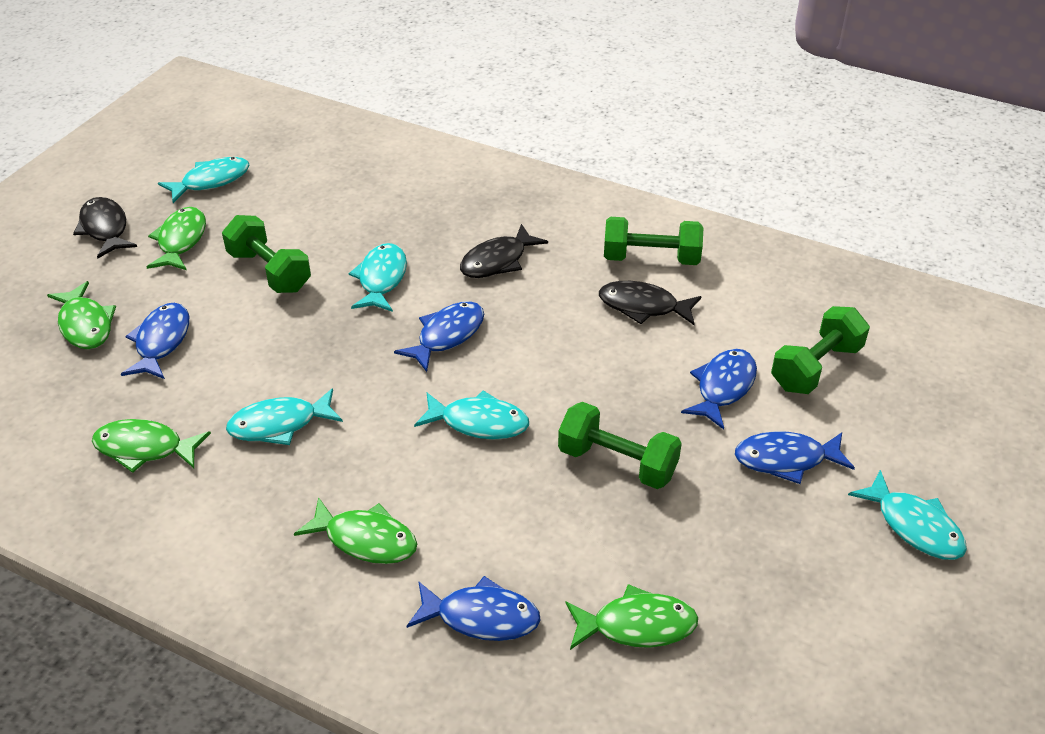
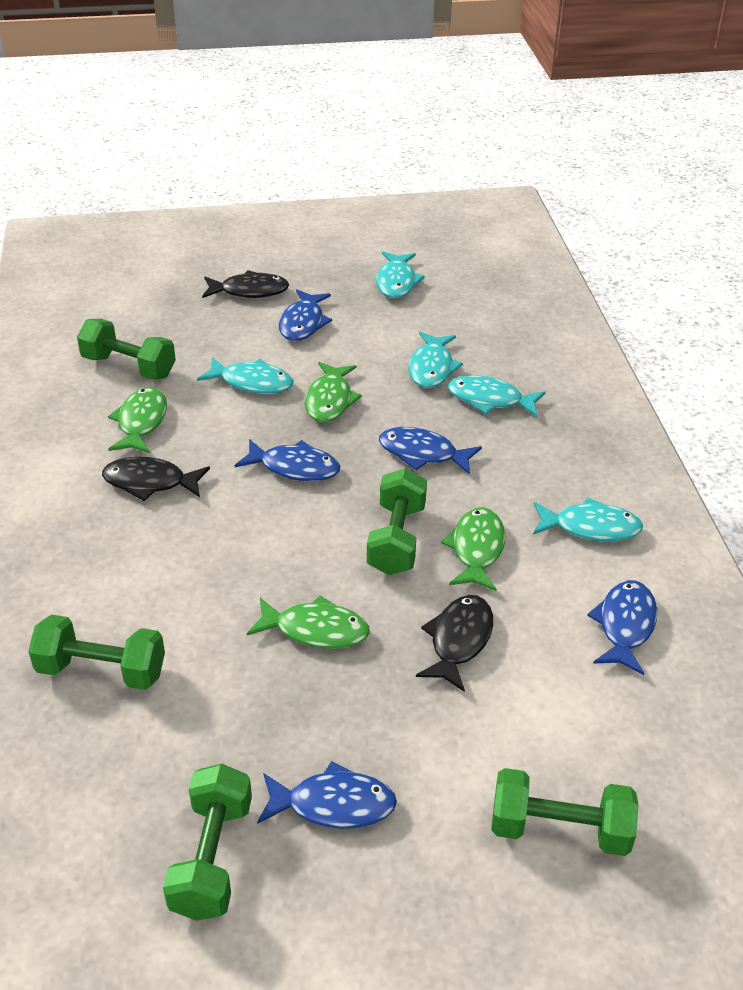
green dumbbell: 4 -> 5
green fish: 5 -> 4

